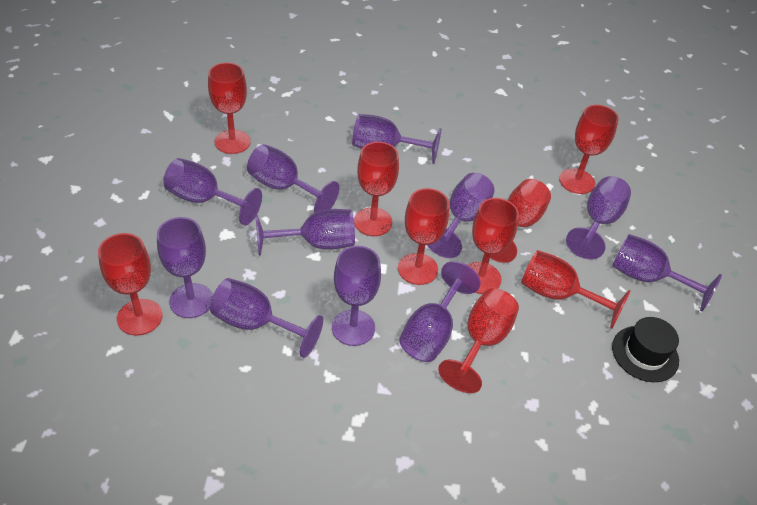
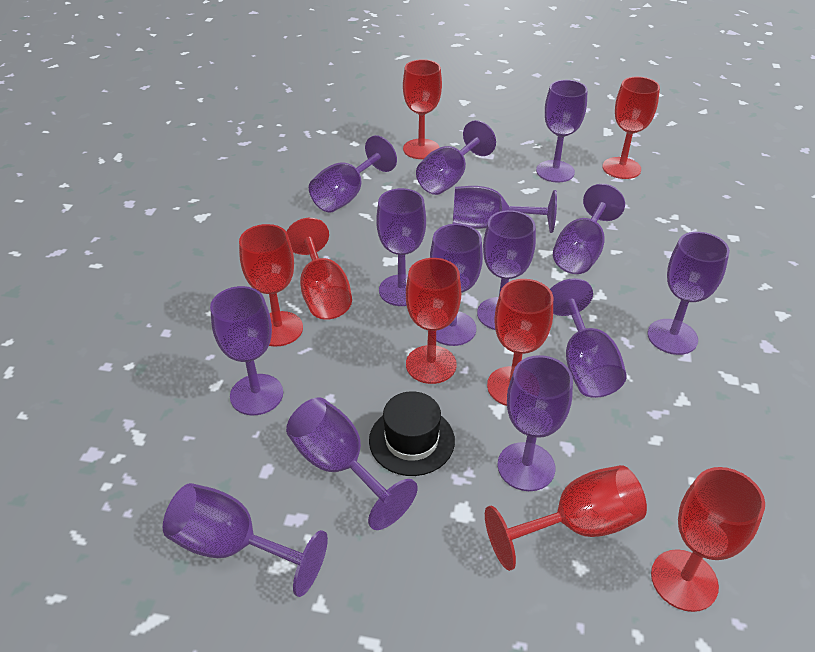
purple goblet: 11 -> 14
red goblet: 9 -> 8

